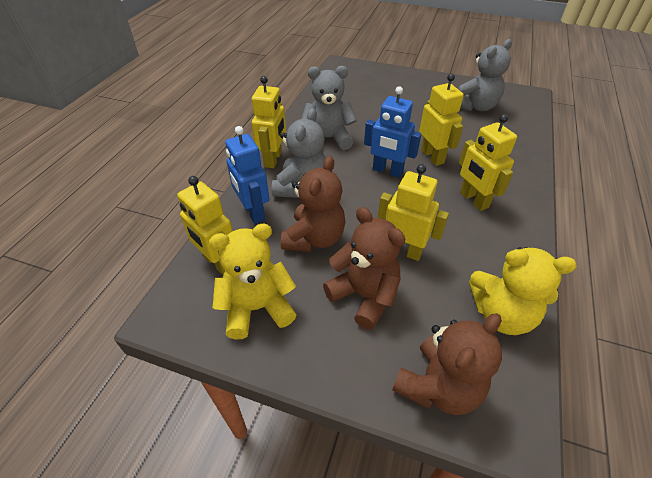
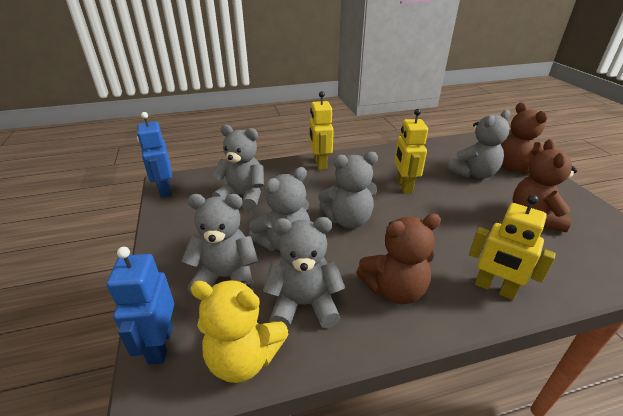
grey teddy bear: 3 -> 6
yellow robot: 5 -> 3
yellow teddy bear: 2 -> 1

